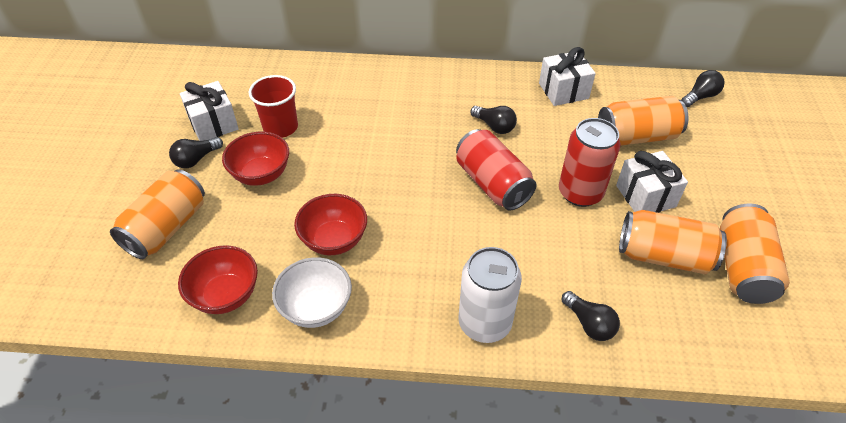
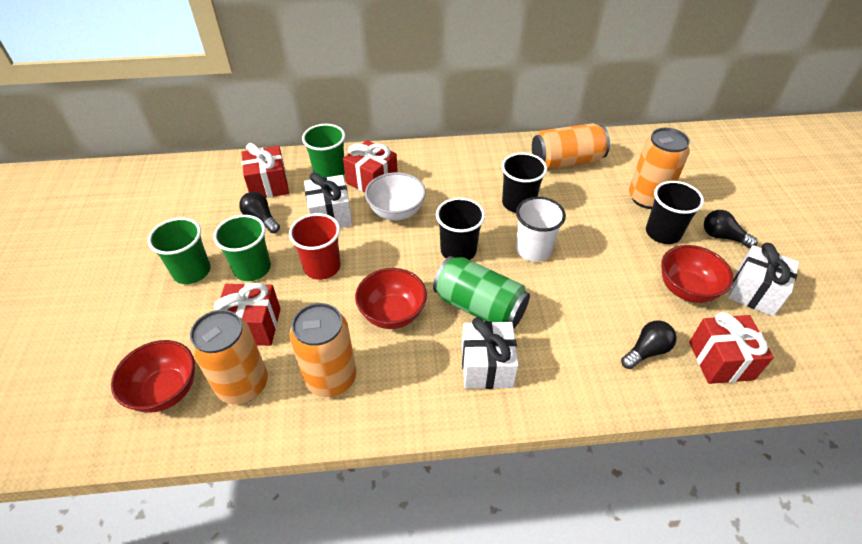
black cup: 0 -> 3
black light bulb: 4 -> 3
green can: 0 -> 1
green cup: 0 -> 3
red can: 2 -> 0
red gift: 0 -> 4
white can: 1 -> 0
white cup: 0 -> 1

